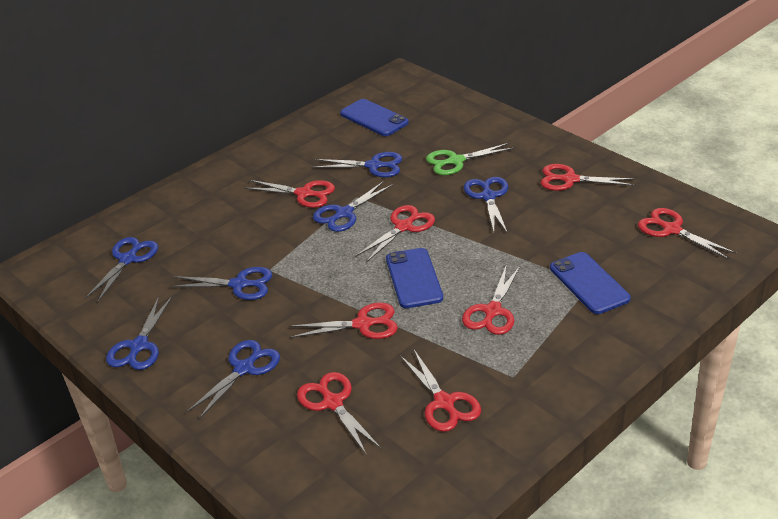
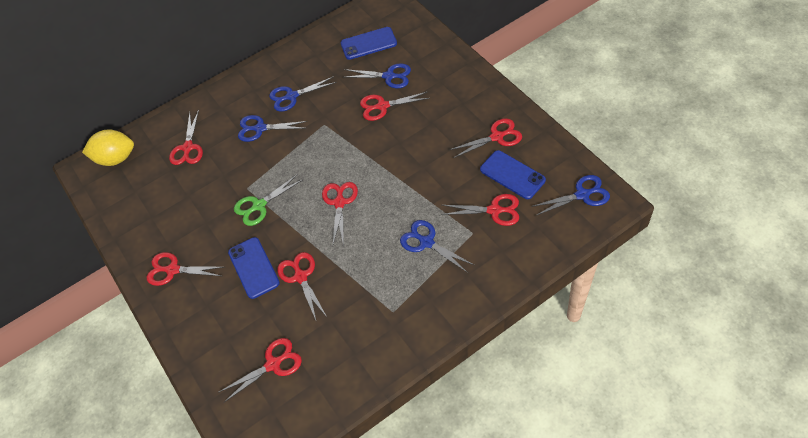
blue scissors: 7 -> 5
yellow lemon: 0 -> 1

